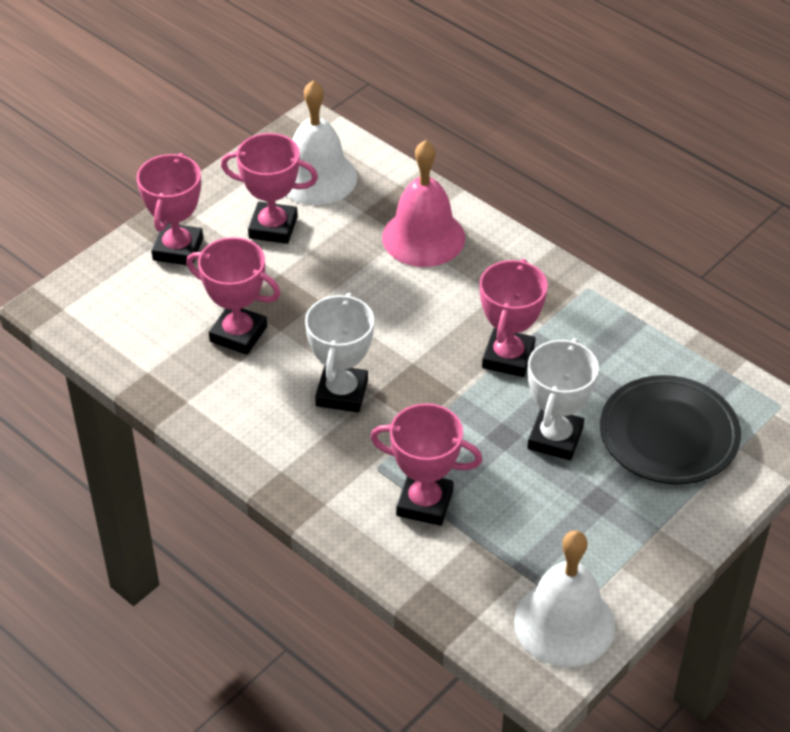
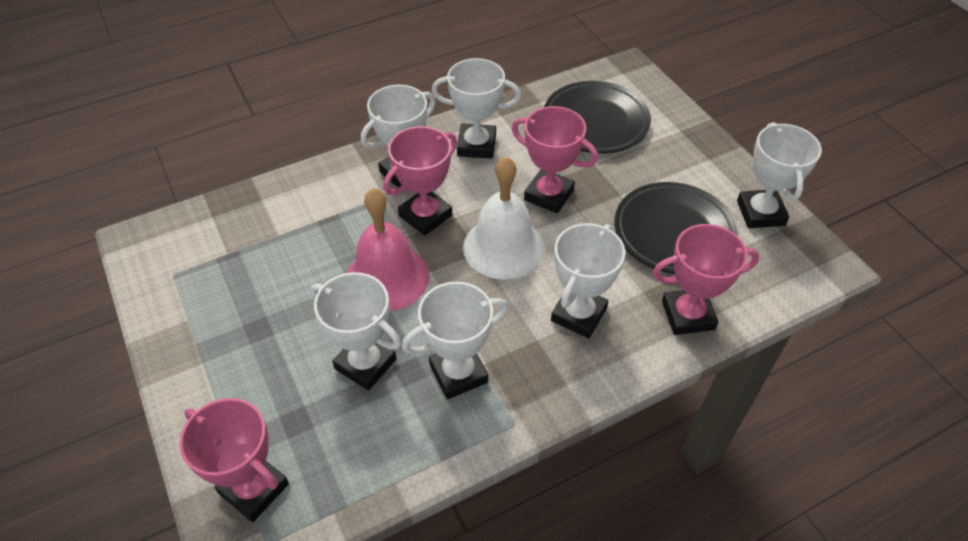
black plate: 1 -> 2
pink trophy: 5 -> 4
white bell: 2 -> 1
white trophy: 2 -> 6

